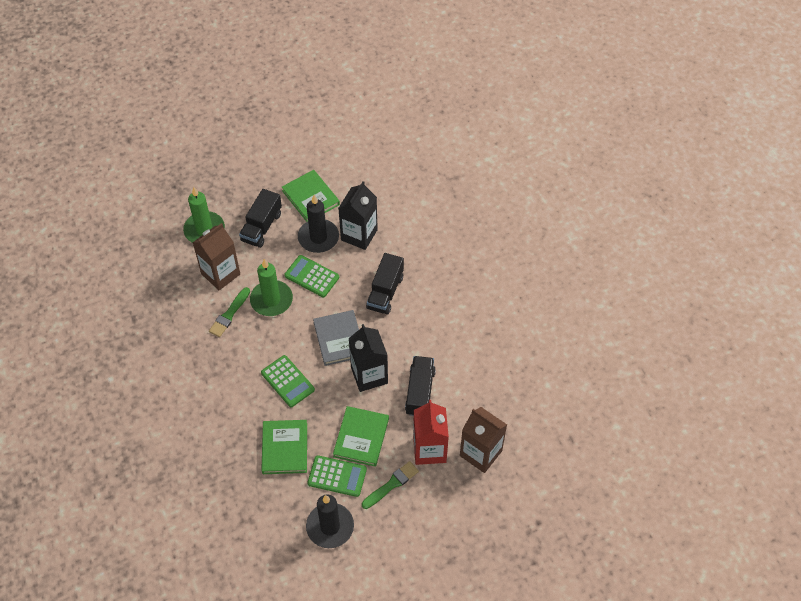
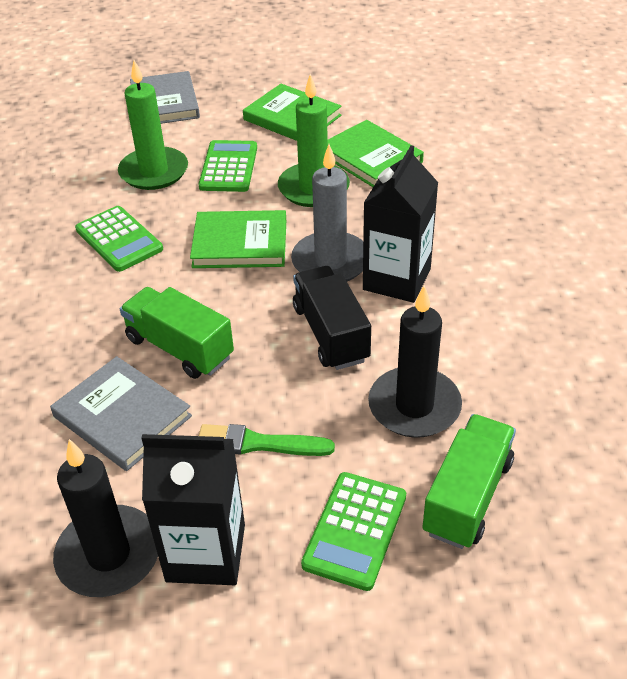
black truck: 3 -> 1
brown carton: 2 -> 0
green brush: 2 -> 1
green truck: 0 -> 2
grey book: 1 -> 2
grey candle: 0 -> 1
red carton: 1 -> 0

